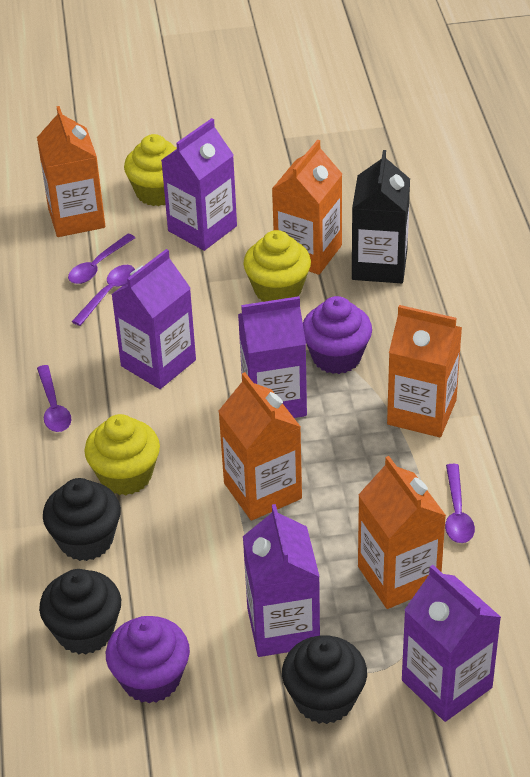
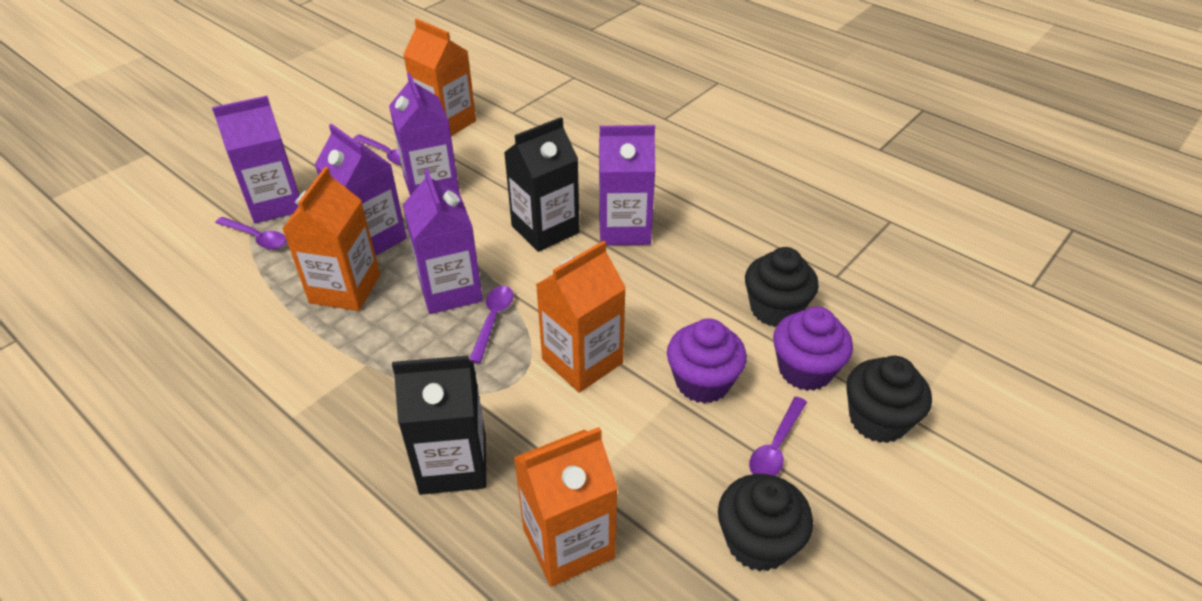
black carton: 1 -> 2
orange carton: 5 -> 4
yellow cupcake: 3 -> 0

